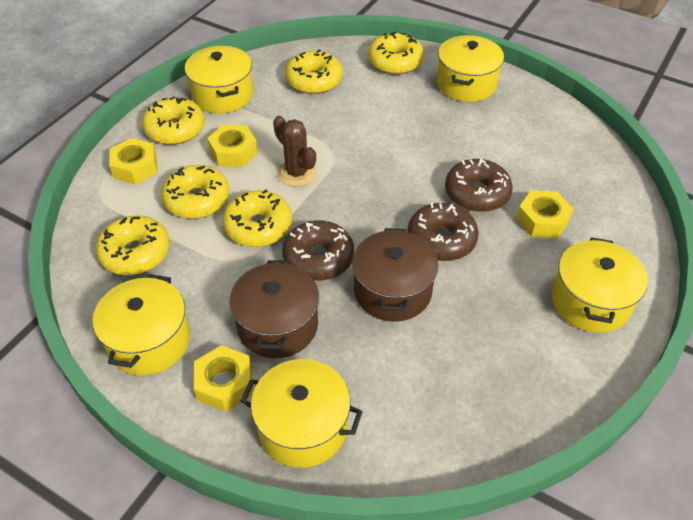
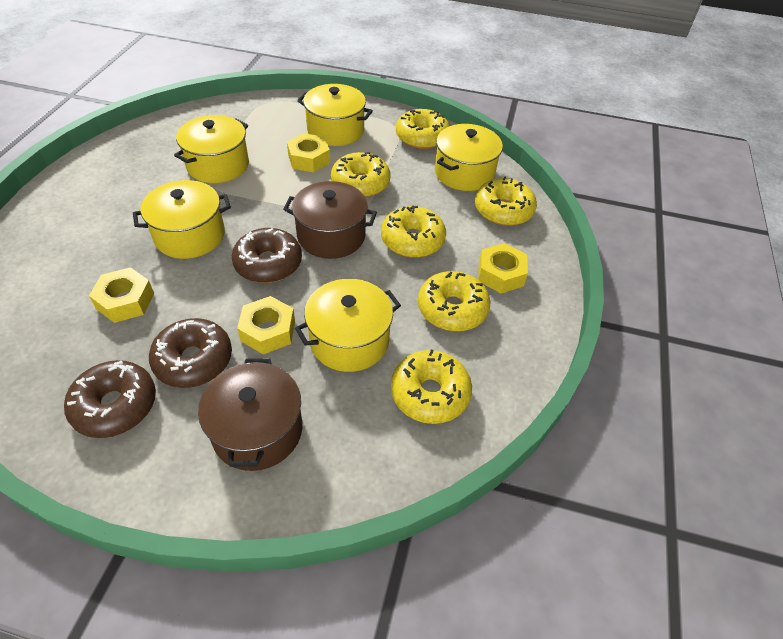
brown cactus: 1 -> 0

